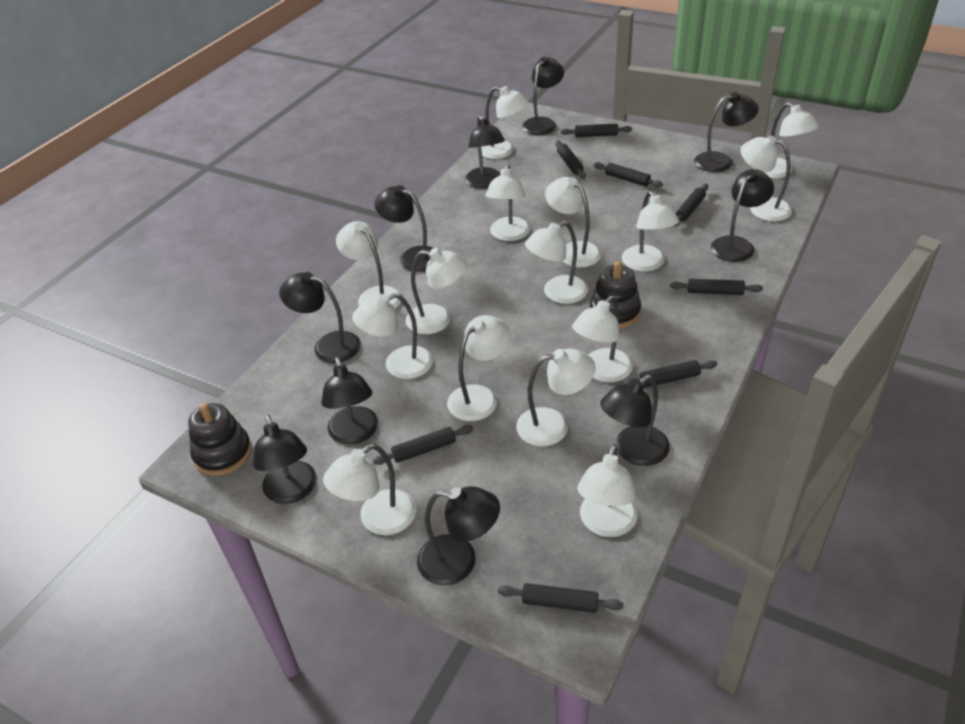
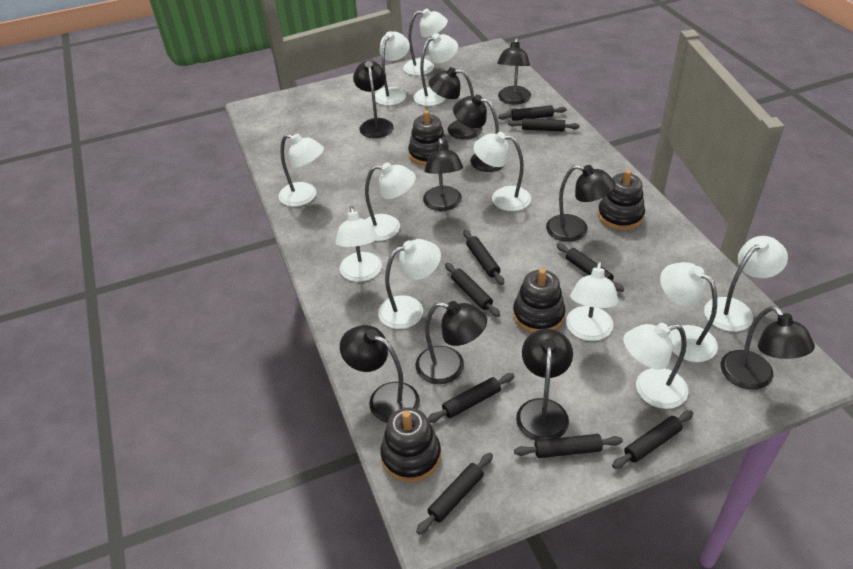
black rolling pin: 8 -> 9
black stacking toy: 2 -> 4
white lamp: 15 -> 12

